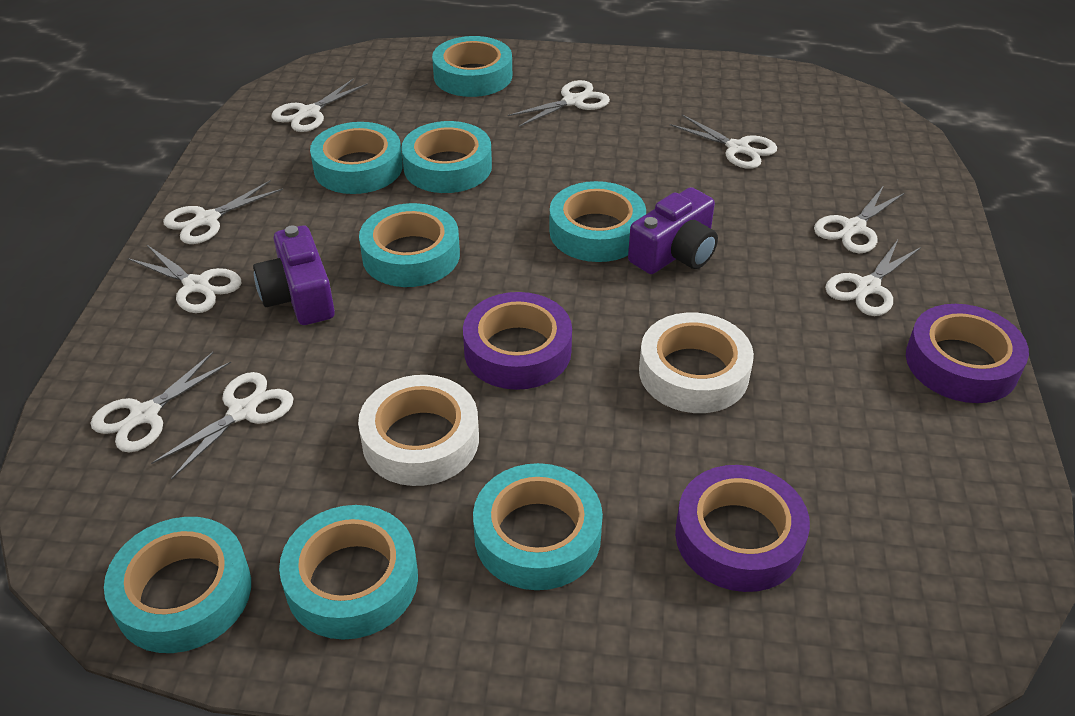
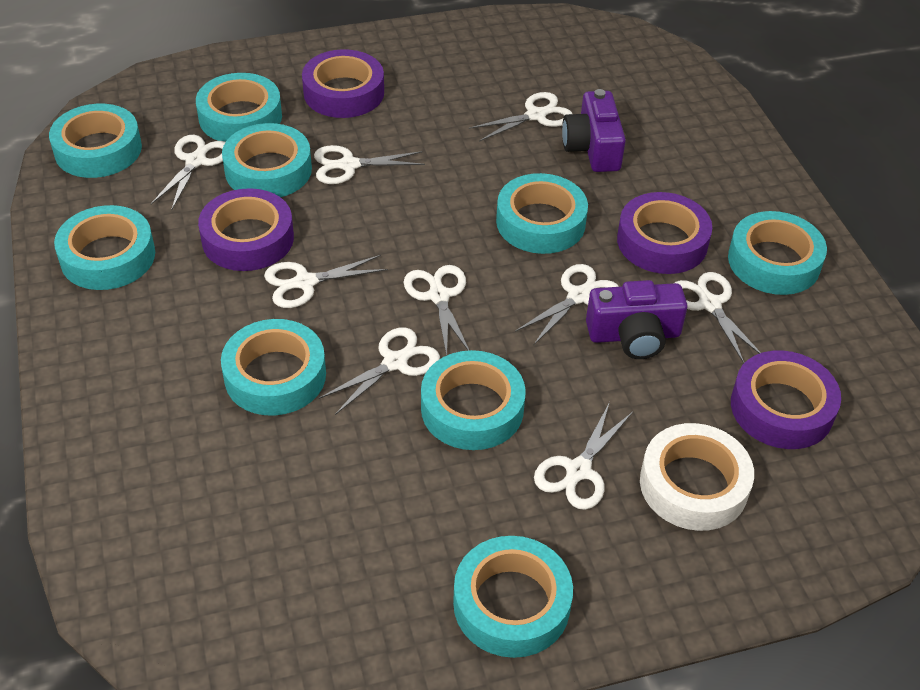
purple tape: 3 -> 4
turquoise tape: 8 -> 9
white tape: 2 -> 1

